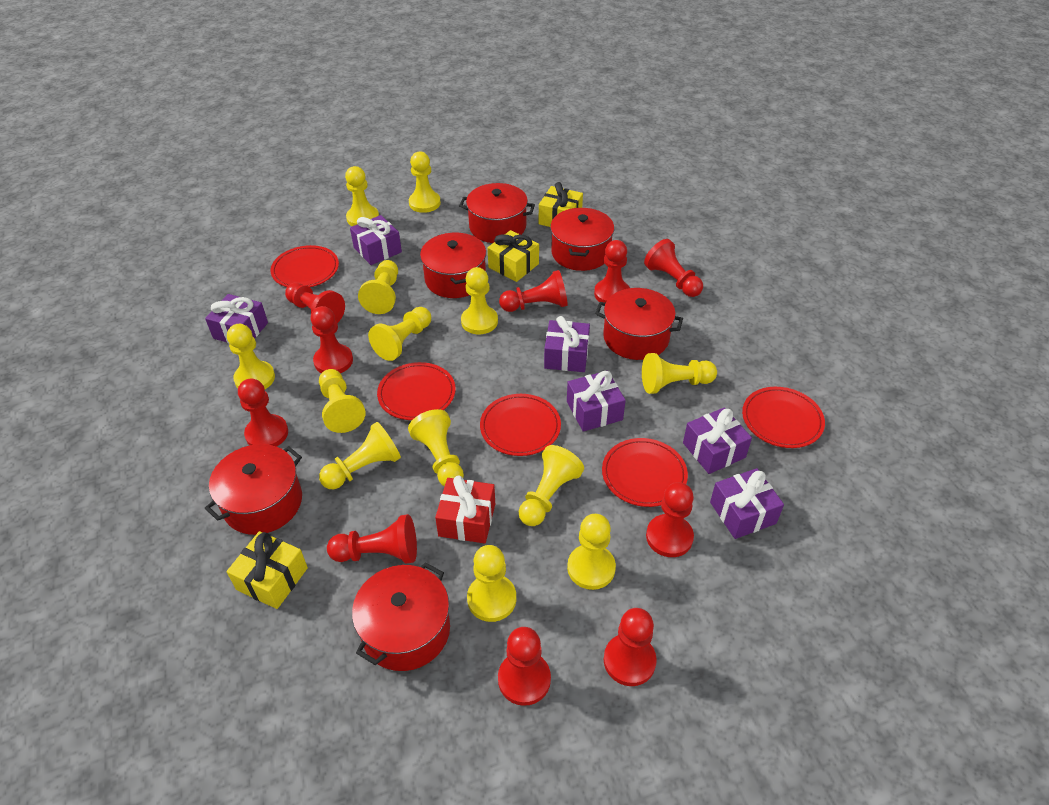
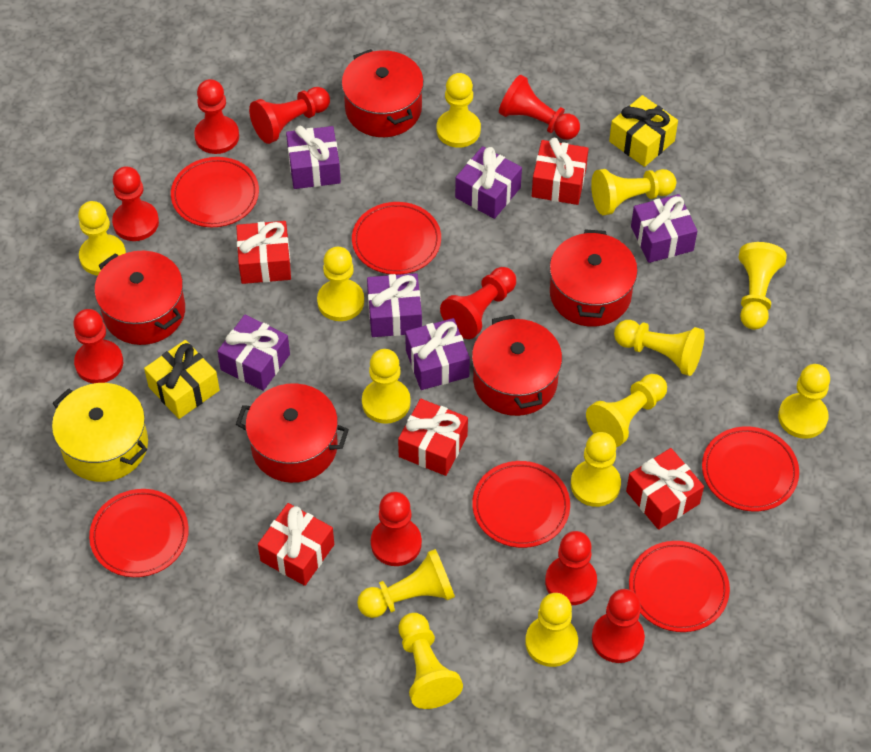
red gift: 1 -> 5
red pawn: 10 -> 9
red plate: 5 -> 6
red pot: 6 -> 5
yellow gift: 3 -> 2
yellow pot: 0 -> 1

